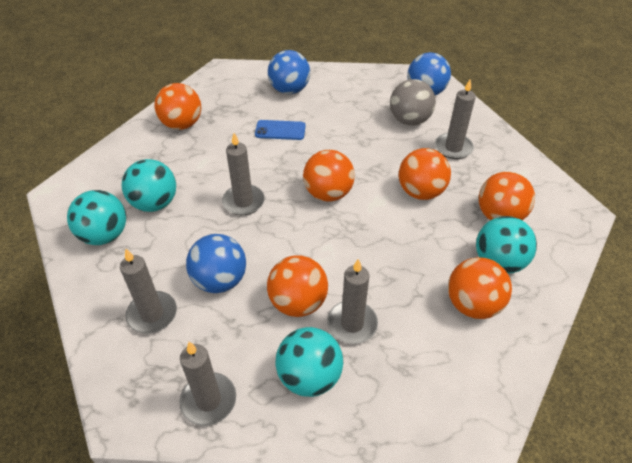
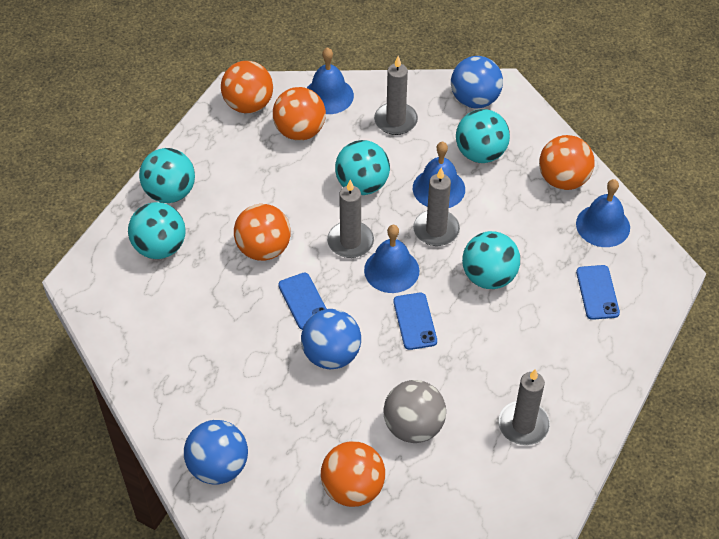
blue bell: 0 -> 4
blue phone: 1 -> 3
grey candle: 5 -> 4
orange ball: 6 -> 5
turquoise ball: 4 -> 5

